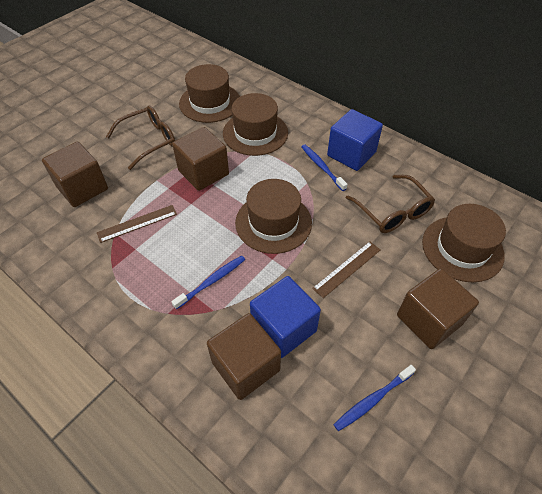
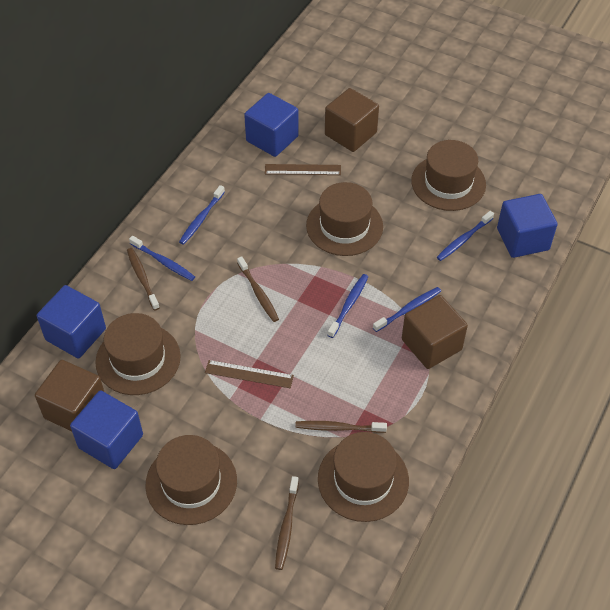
blue cube: 2 -> 4
blue toothbrush: 3 -> 5
brown cube: 4 -> 3
brown glasses: 2 -> 0
brown hat: 4 -> 5
brown toothbrush: 0 -> 4

